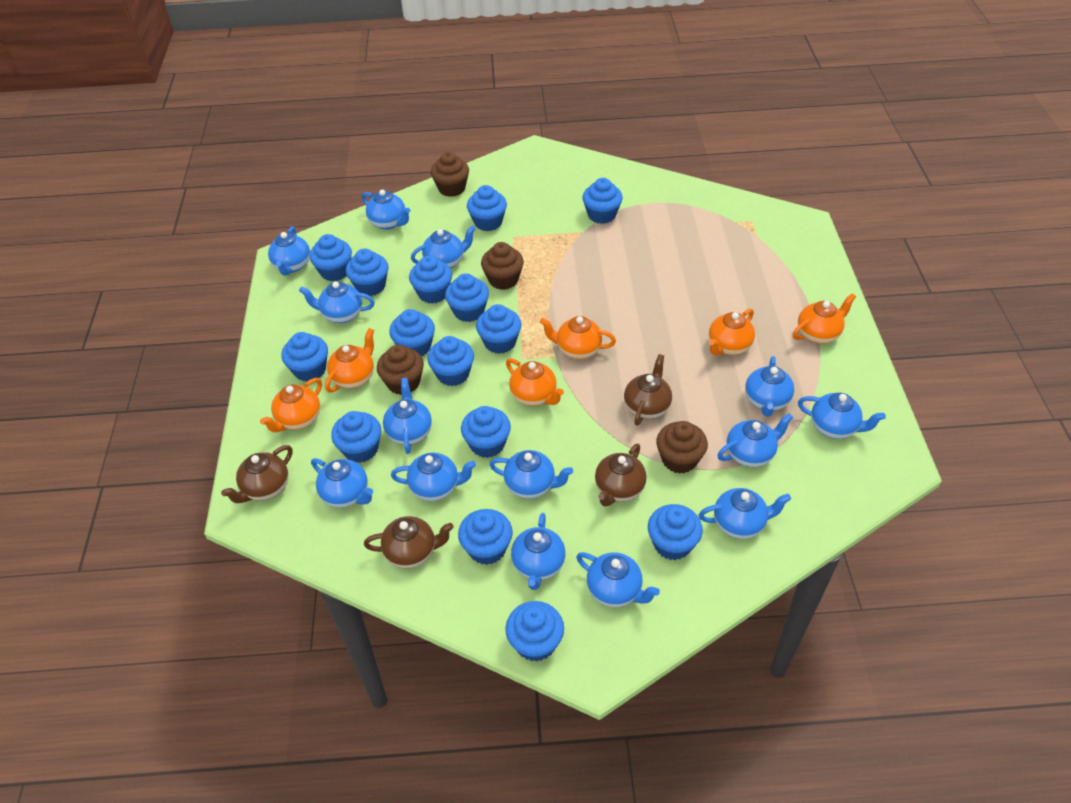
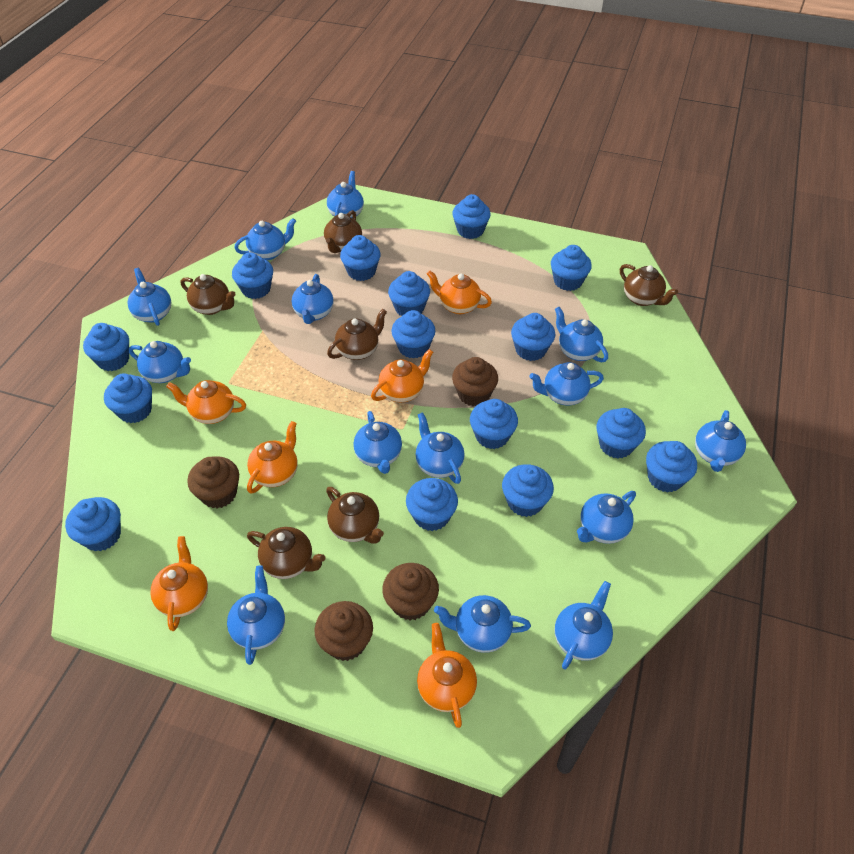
brown teapot: 4 -> 6

